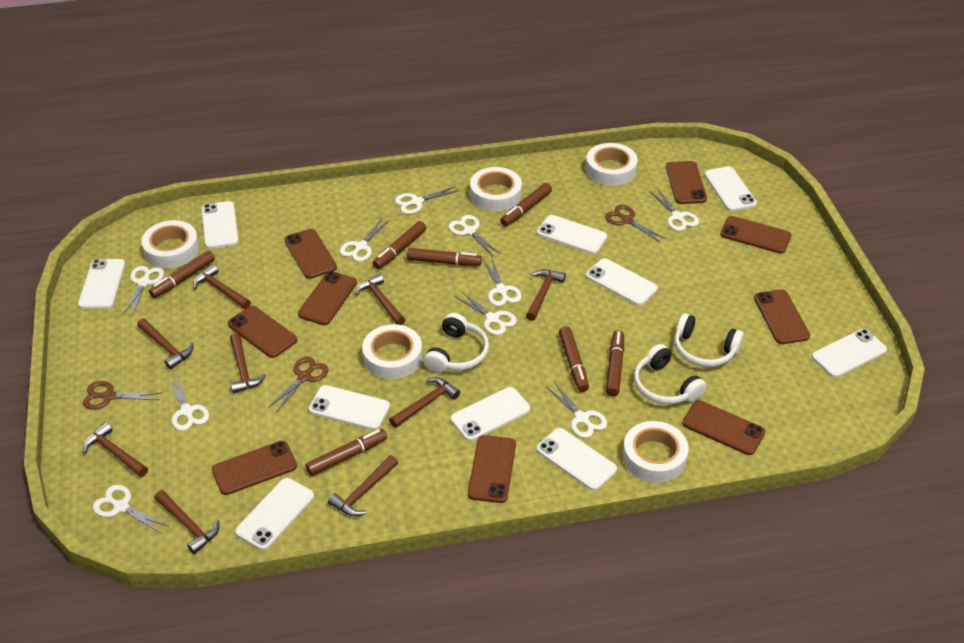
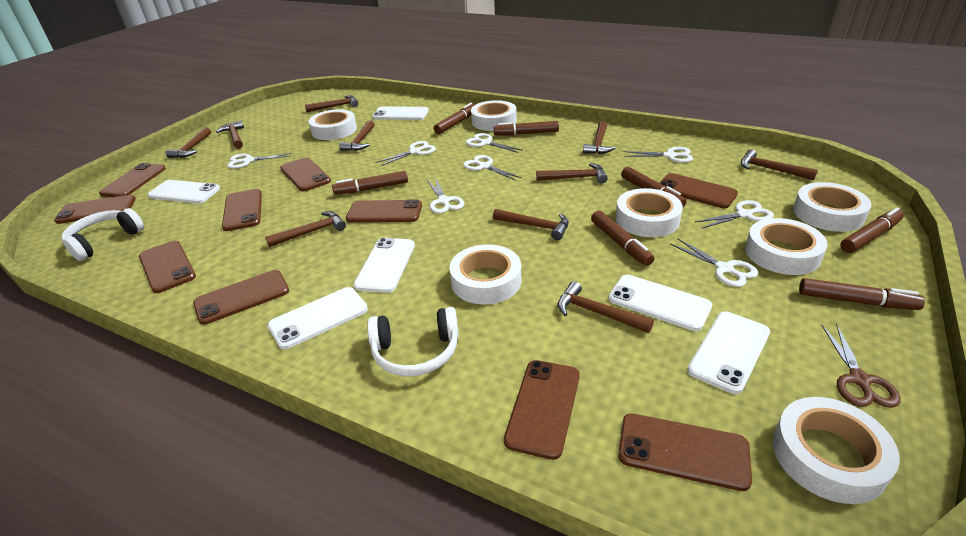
brown hammer: 9 -> 10
brown phone: 9 -> 10
brown scissors: 3 -> 1
white headphones: 3 -> 2
white phone: 10 -> 6
white scissors: 10 -> 8
white tape: 5 -> 7

